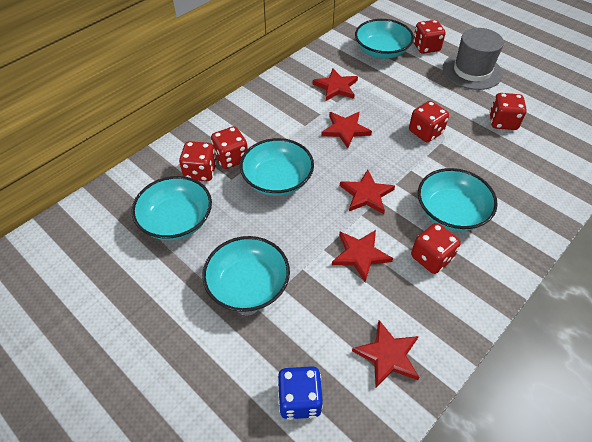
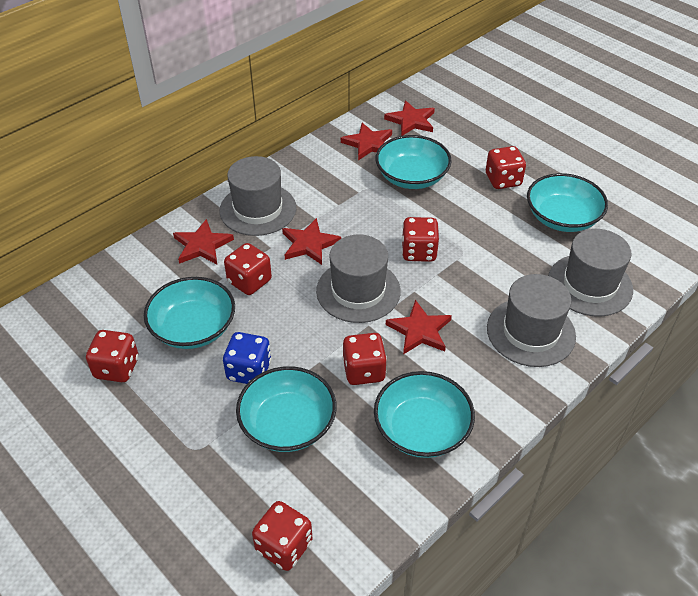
grey hat: 1 -> 4

